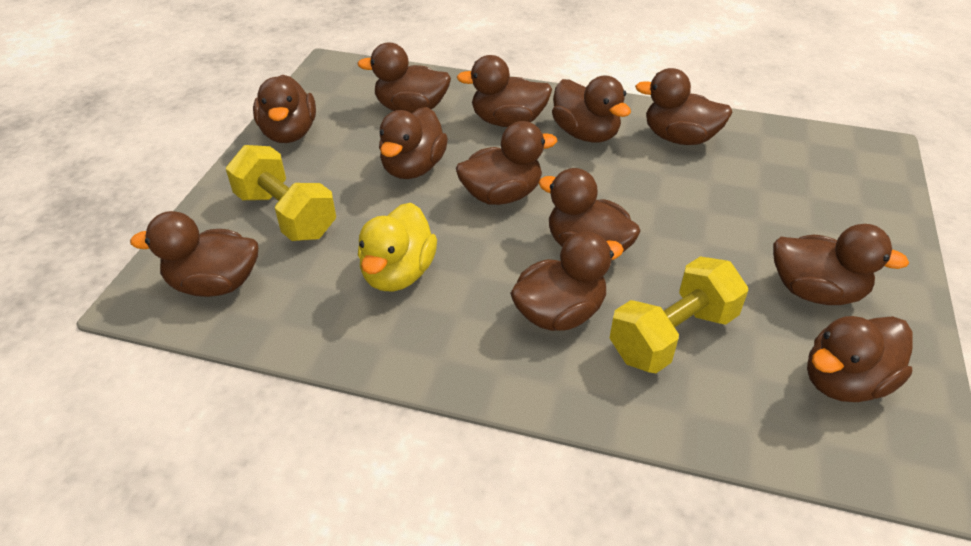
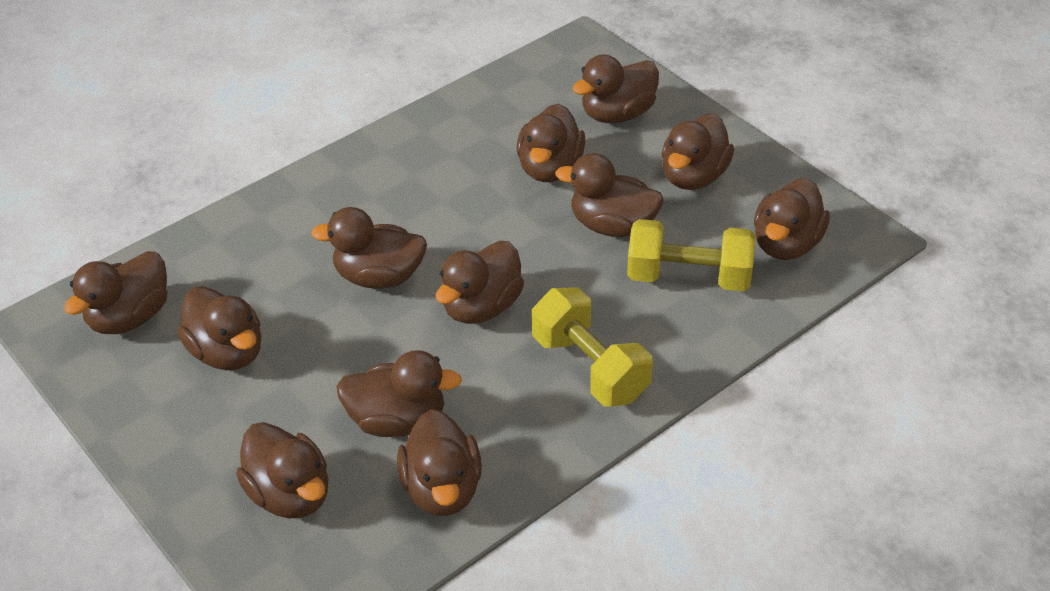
yellow duck: 1 -> 0

